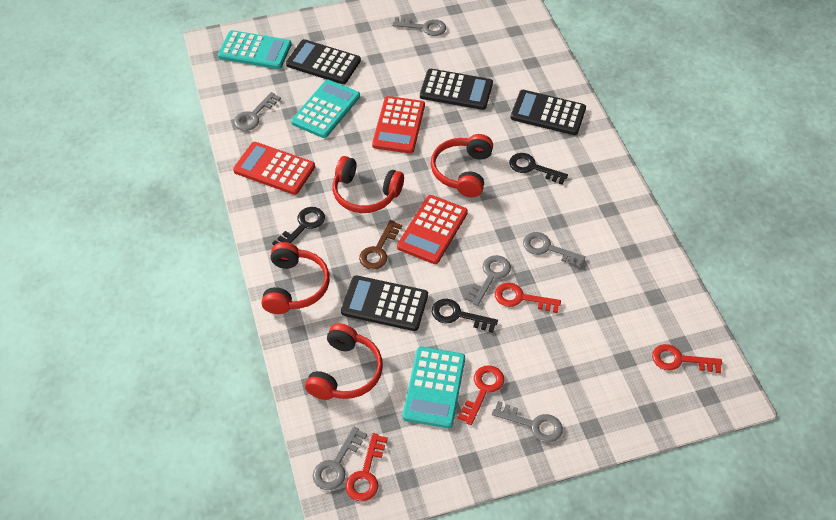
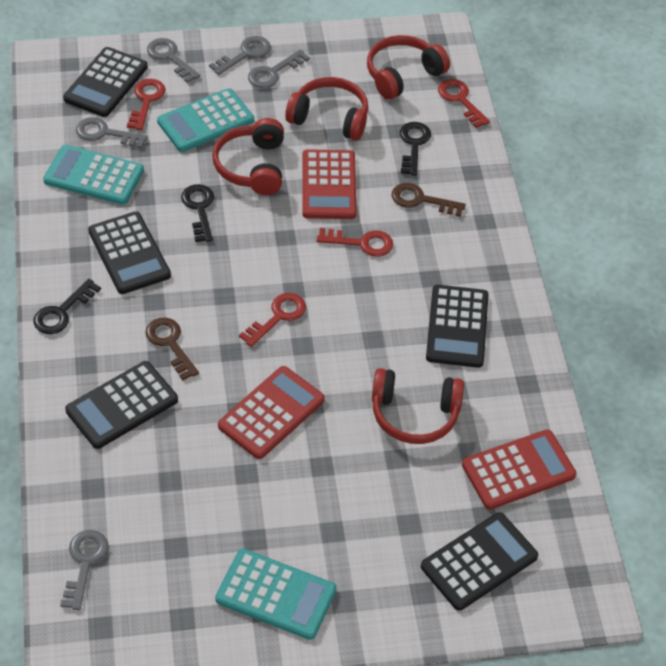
black calculator: 4 -> 5
brown key: 1 -> 2
grey key: 6 -> 5

